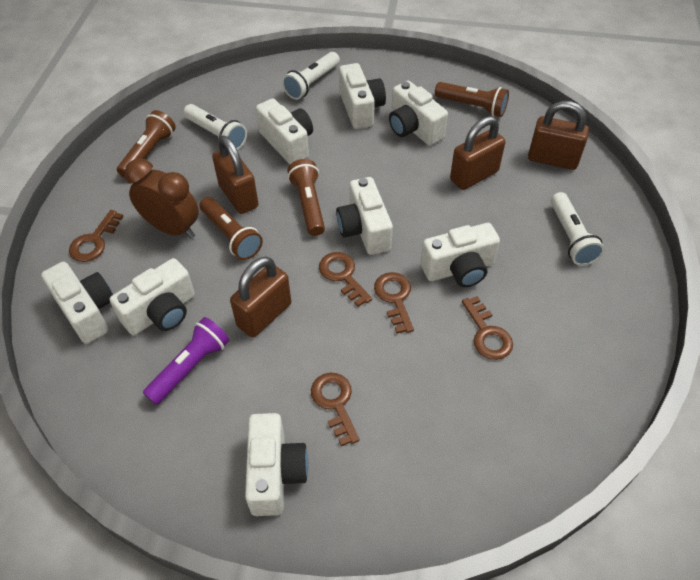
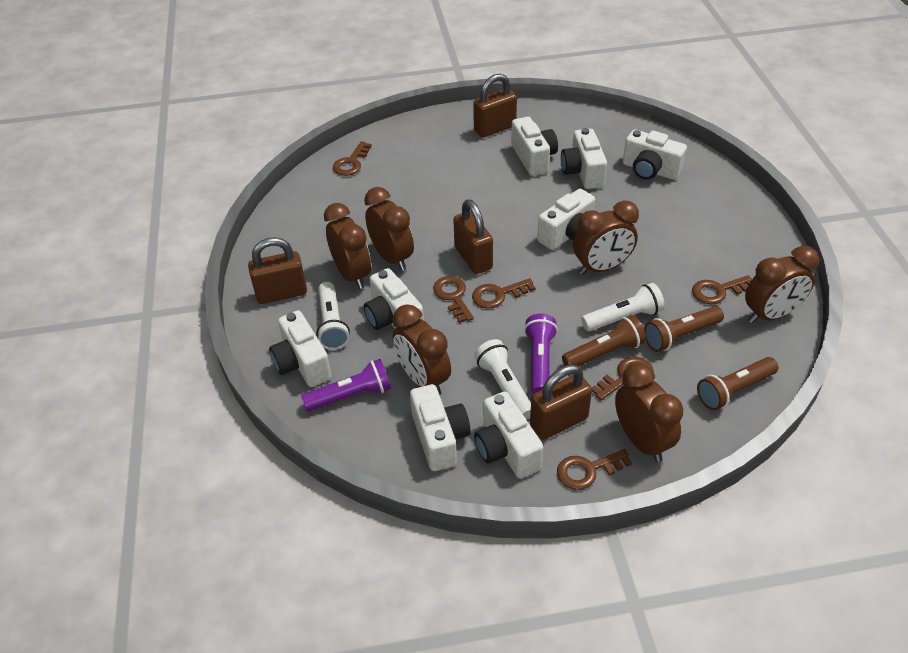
brown clock: 1 -> 6
brown flashlight: 4 -> 3
brown key: 5 -> 6
purple flashlight: 1 -> 2

